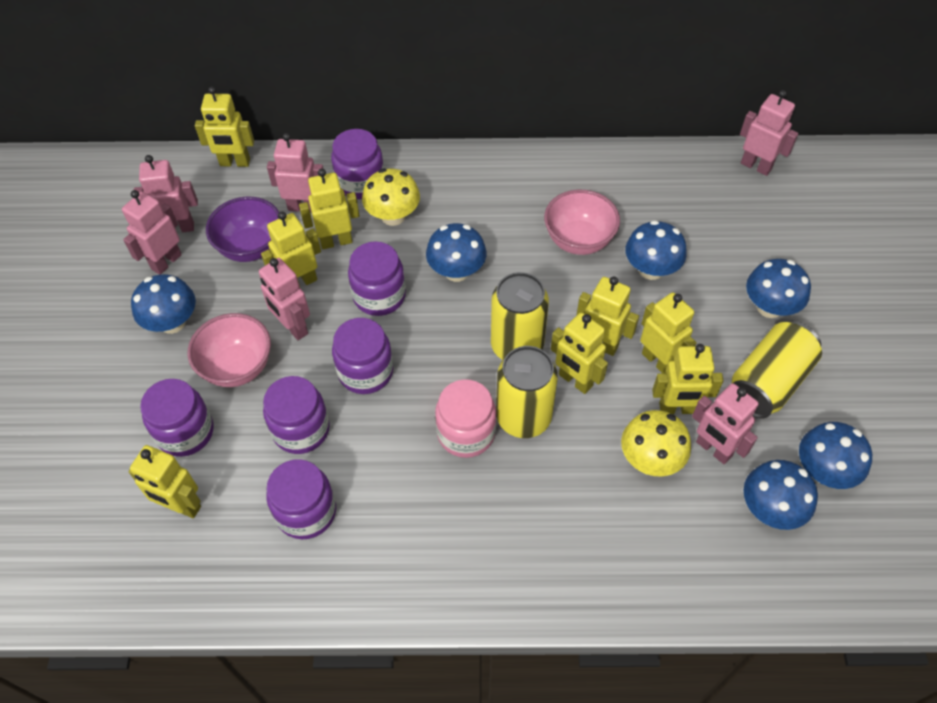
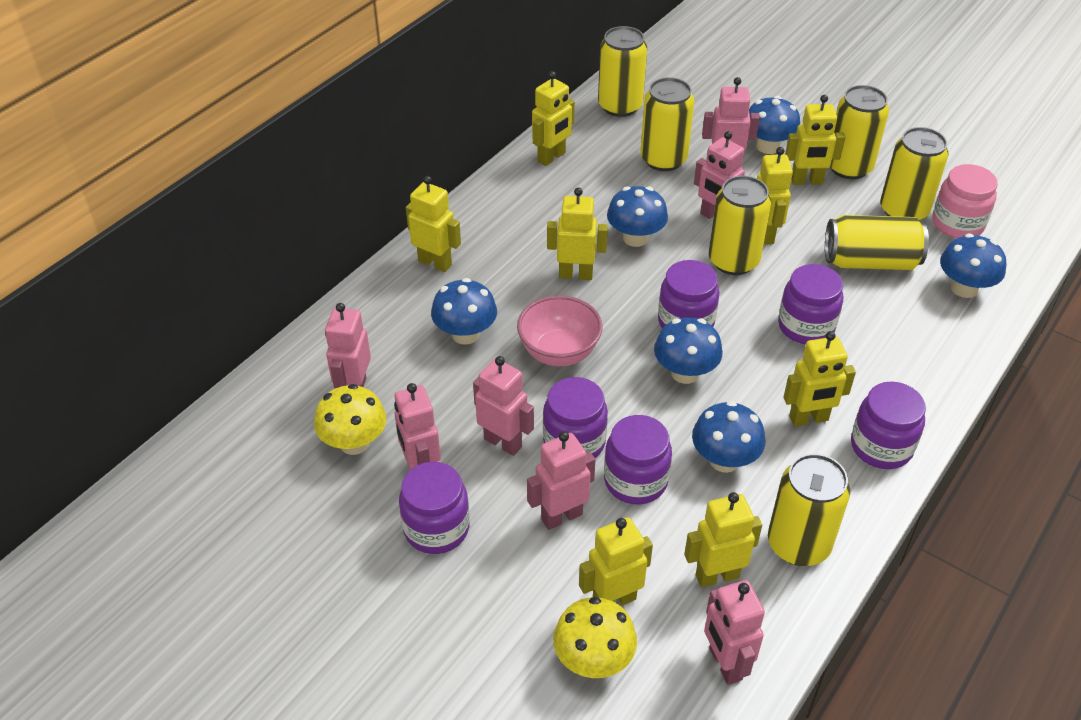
pink bowl: 2 -> 1
pink robot: 6 -> 7
purple bowl: 1 -> 0
yellow can: 3 -> 7

